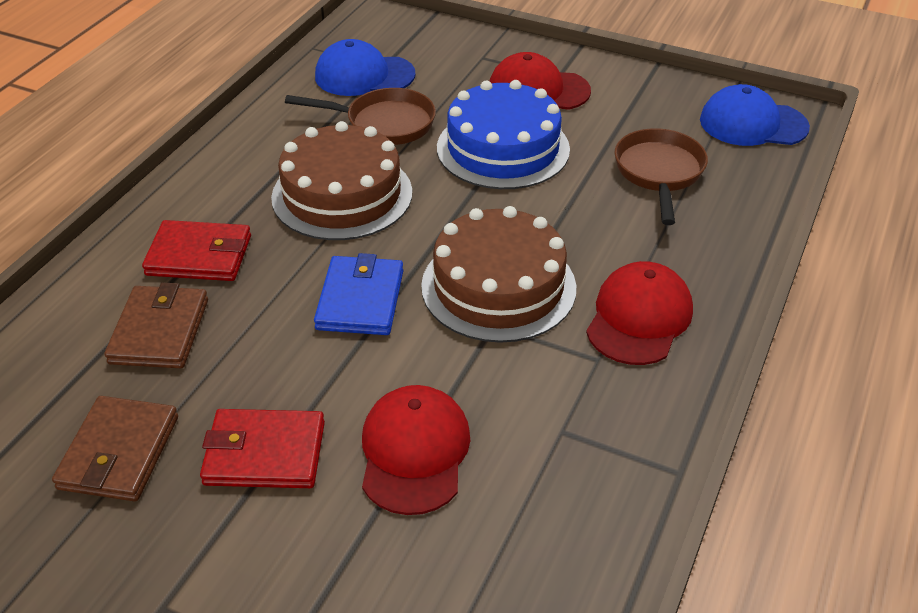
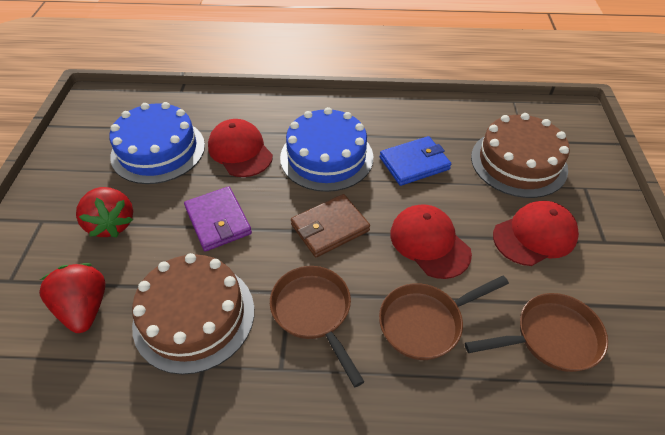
blue cake: 1 -> 2
blue cap: 2 -> 0
brown pan: 2 -> 3
brown wallet: 2 -> 1
purple wallet: 0 -> 1
red strawberry: 0 -> 2
red wallet: 2 -> 0

